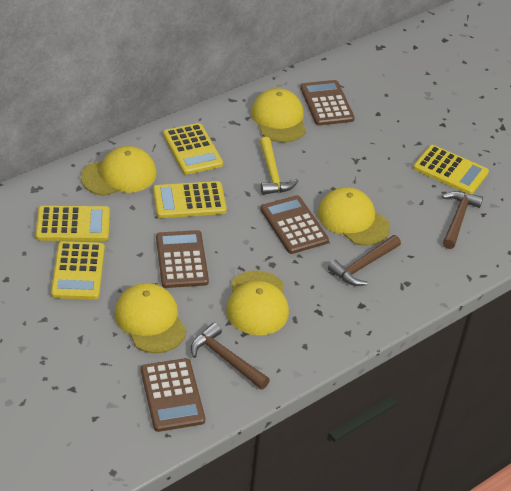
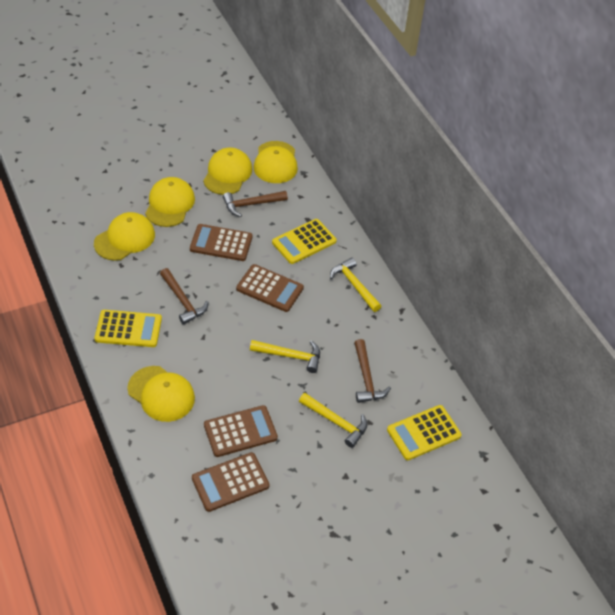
yellow calculator: 5 -> 3
yellow hammer: 1 -> 3

